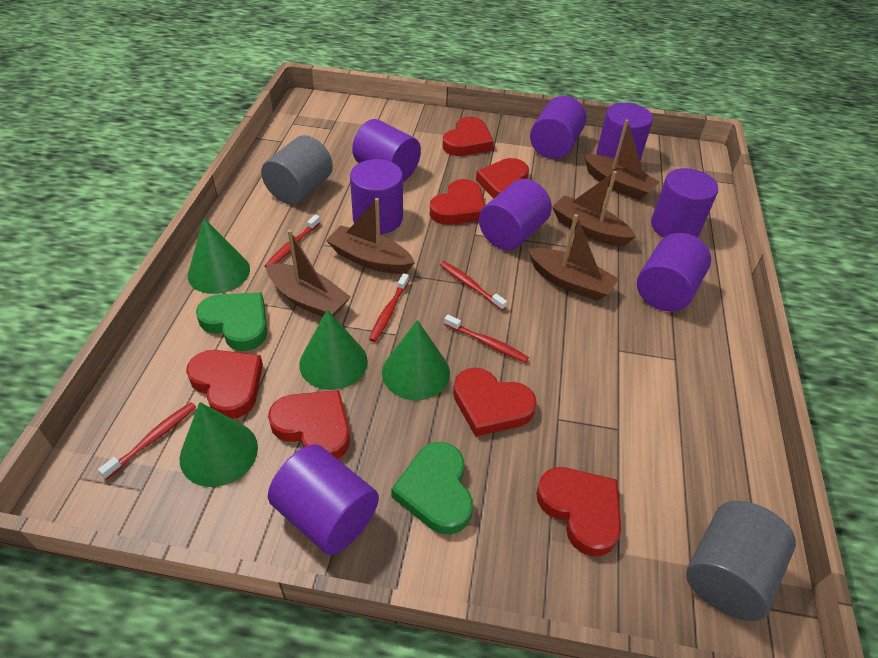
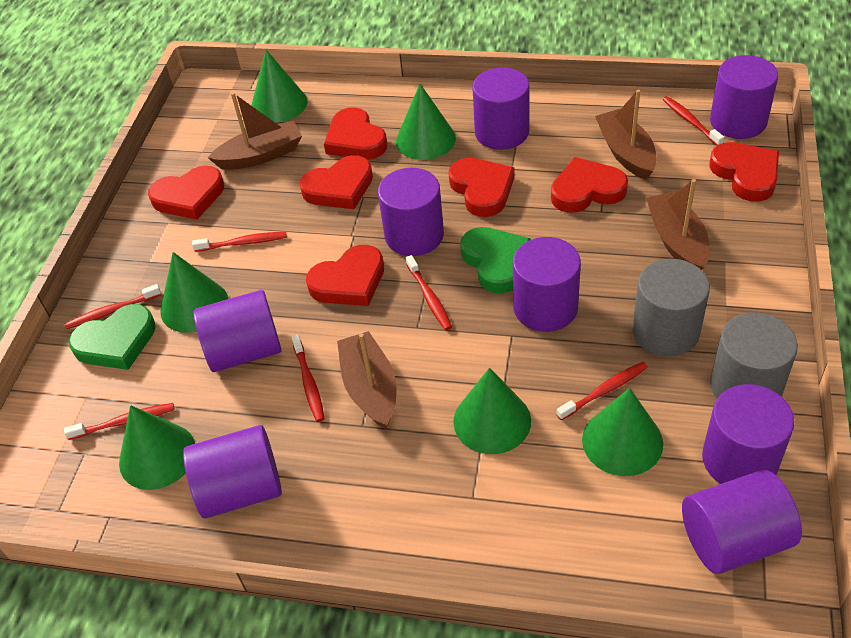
brown boat: 5 -> 4
green cone: 4 -> 6
red toothbrush: 5 -> 7

